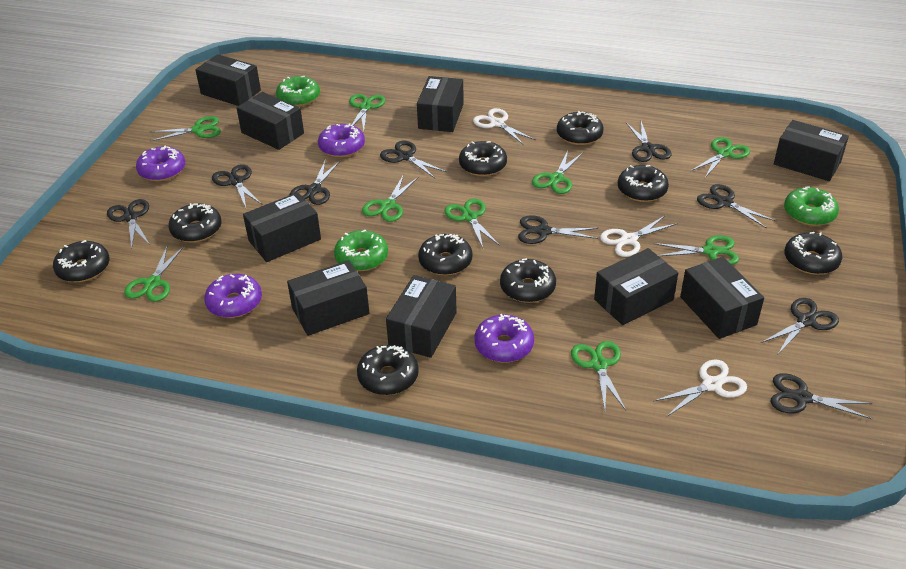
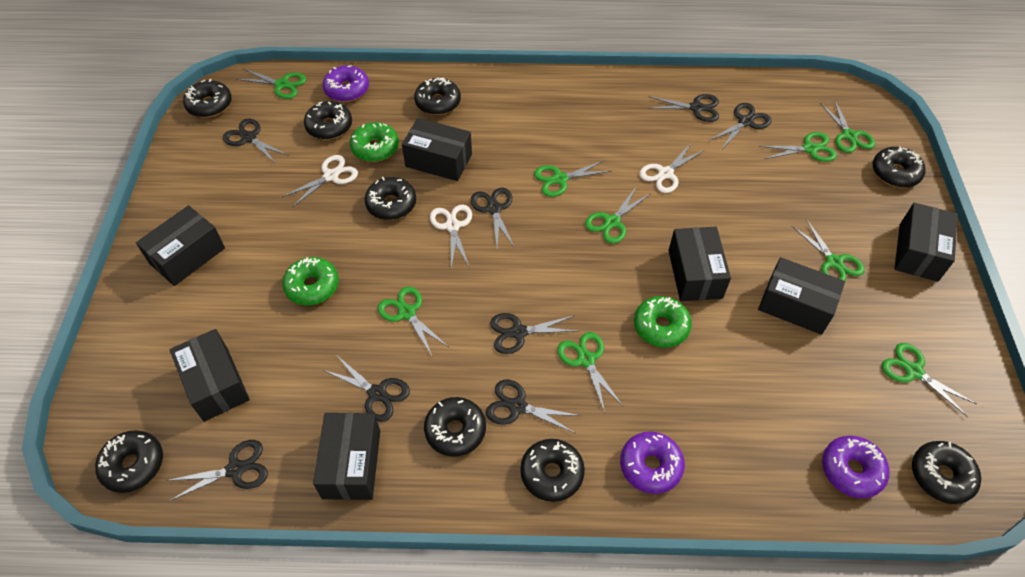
black box: 9 -> 7
black scissors: 9 -> 8
purple donut: 4 -> 3

